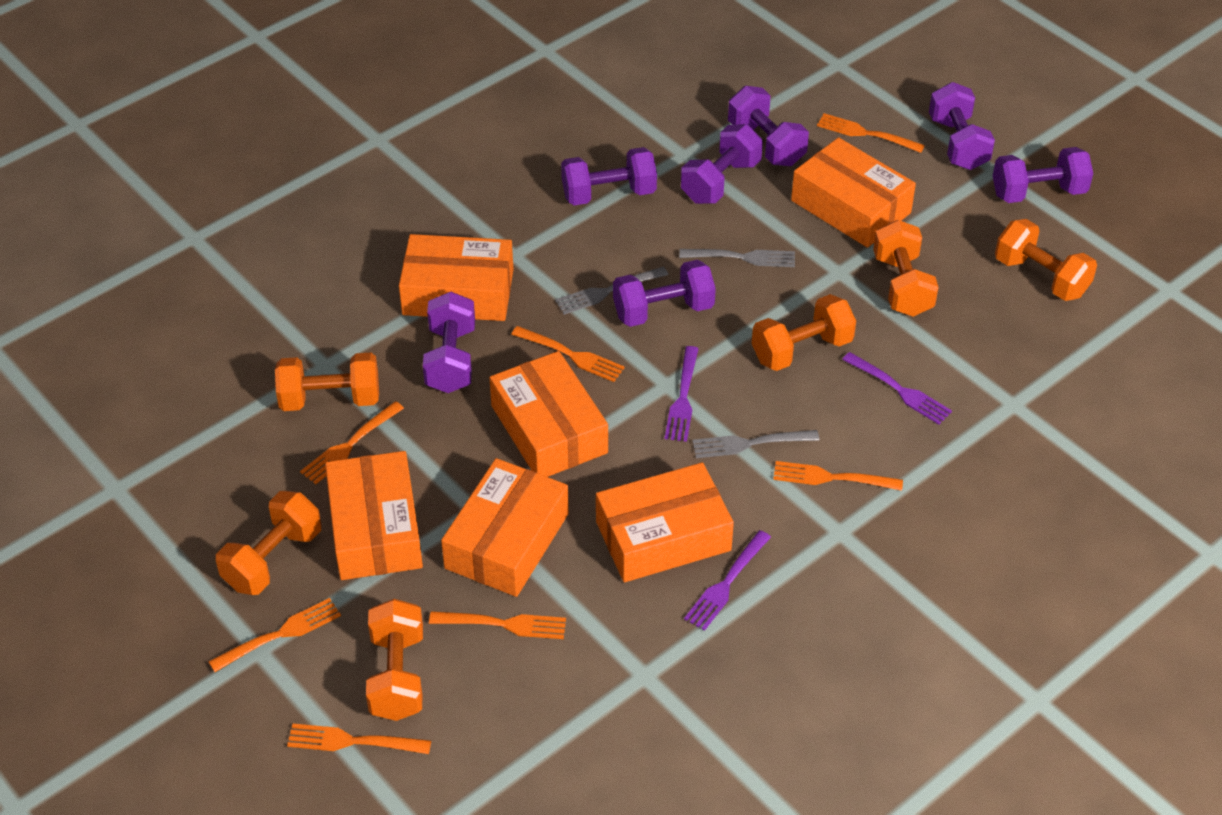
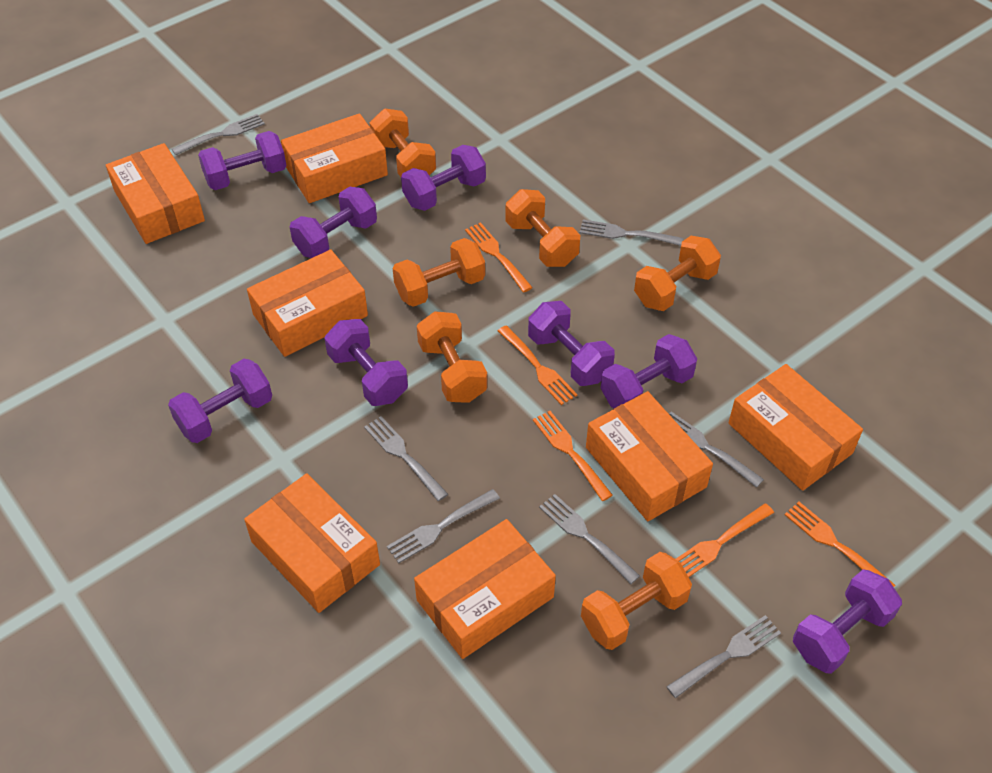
grey fork: 3 -> 7
orange box: 6 -> 7
orange fork: 7 -> 5
purple dumbbell: 7 -> 8
purple fork: 3 -> 0

